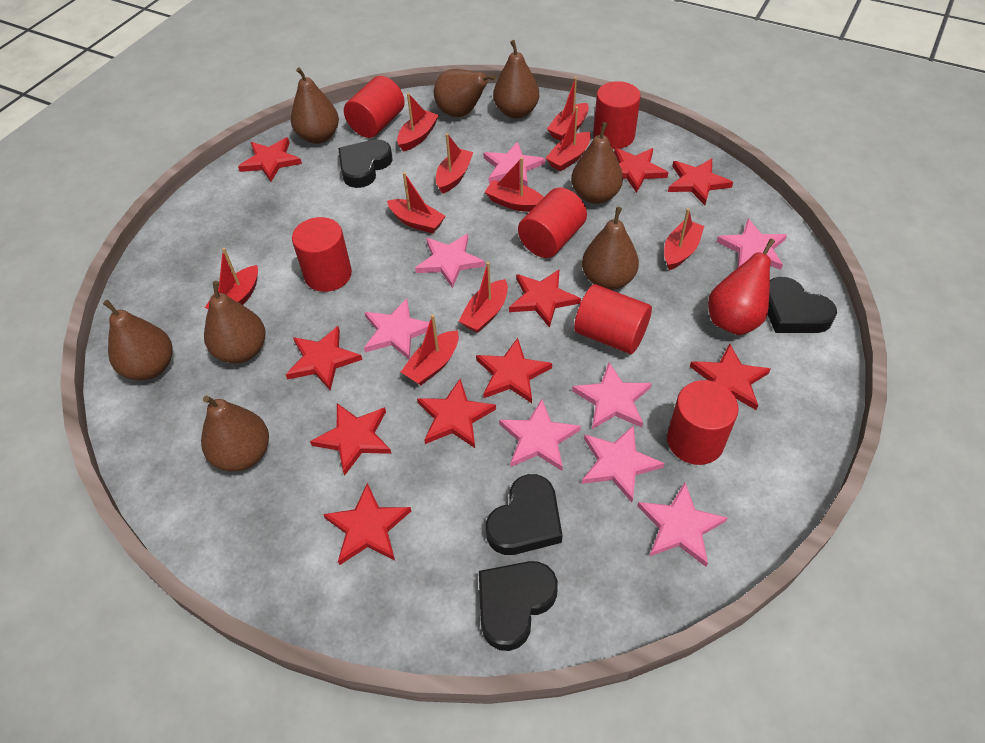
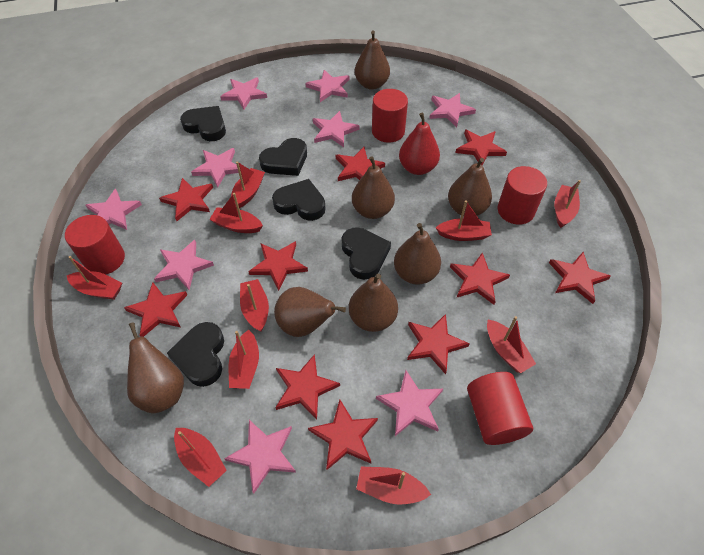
black heart: 4 -> 5
brown pear: 8 -> 7
pink star: 8 -> 9
red cylinder: 6 -> 4

